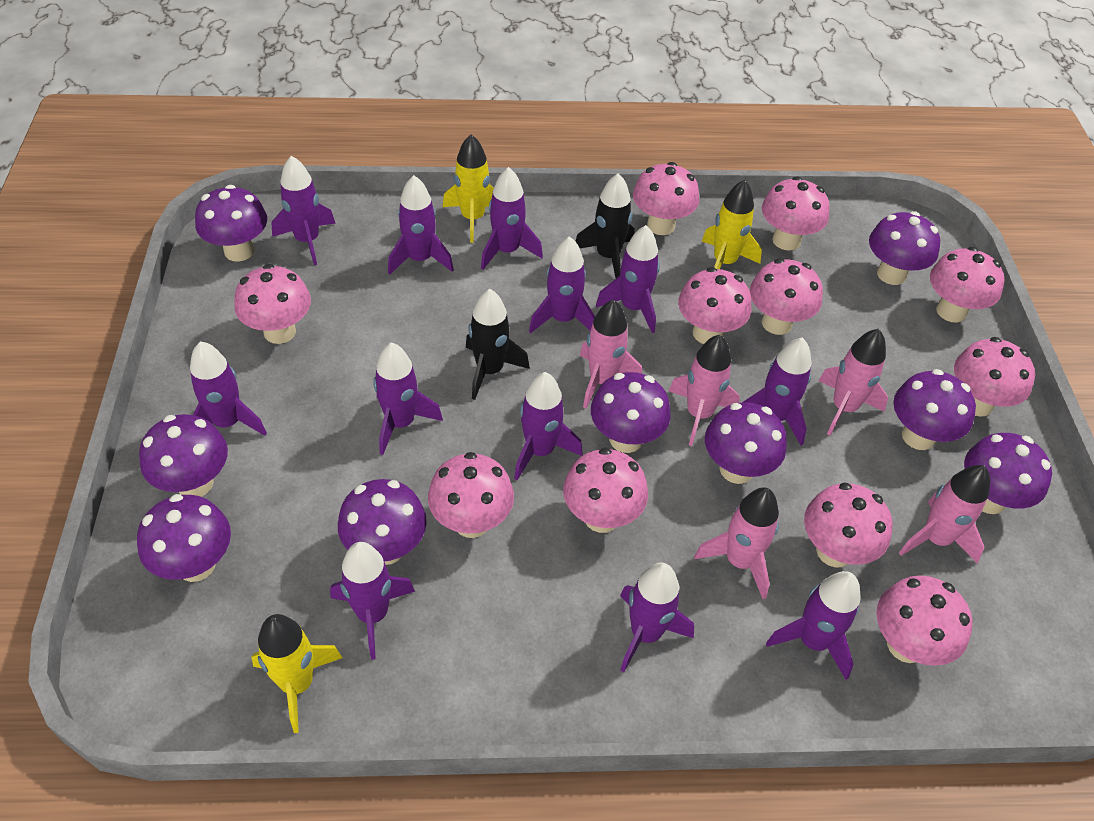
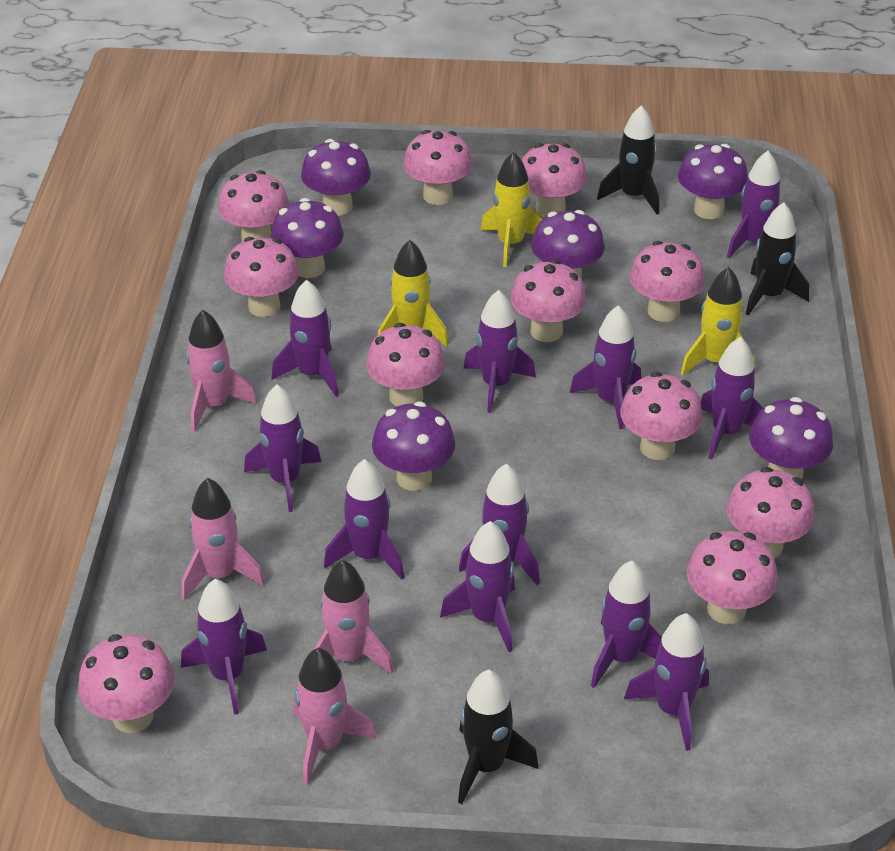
black rocket: 2 -> 3
pink rocket: 5 -> 4
purple mushroom: 9 -> 6

